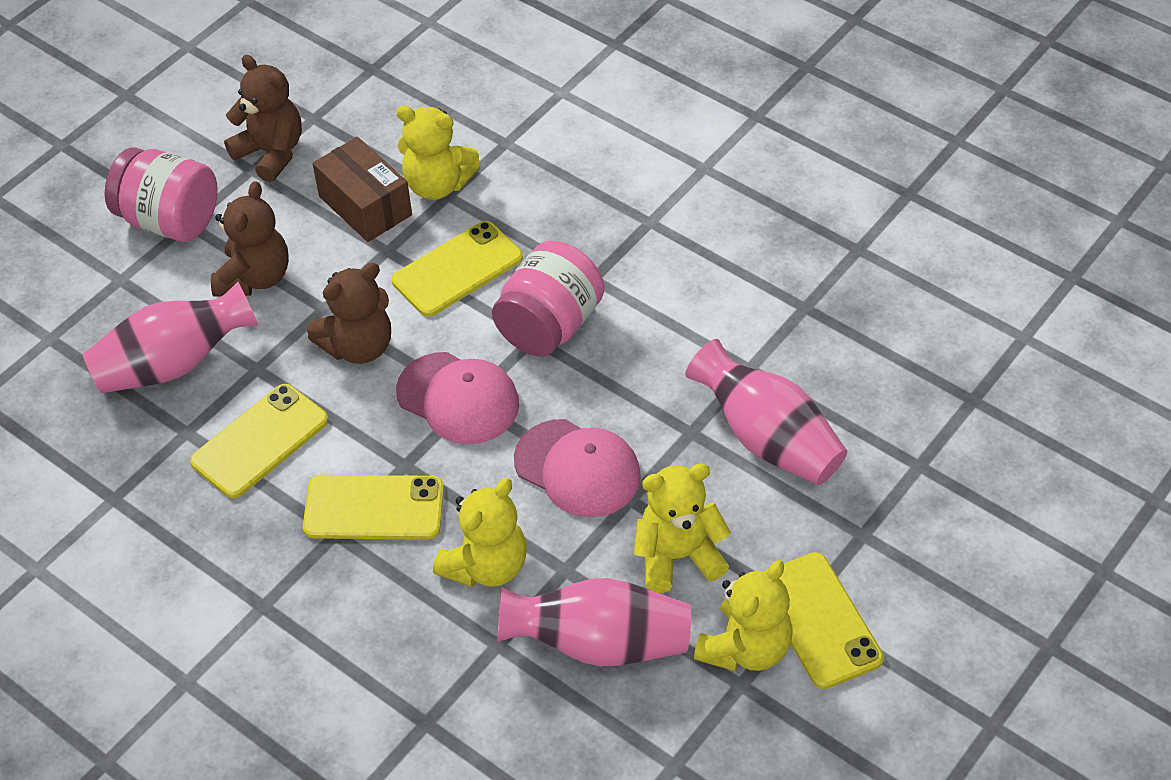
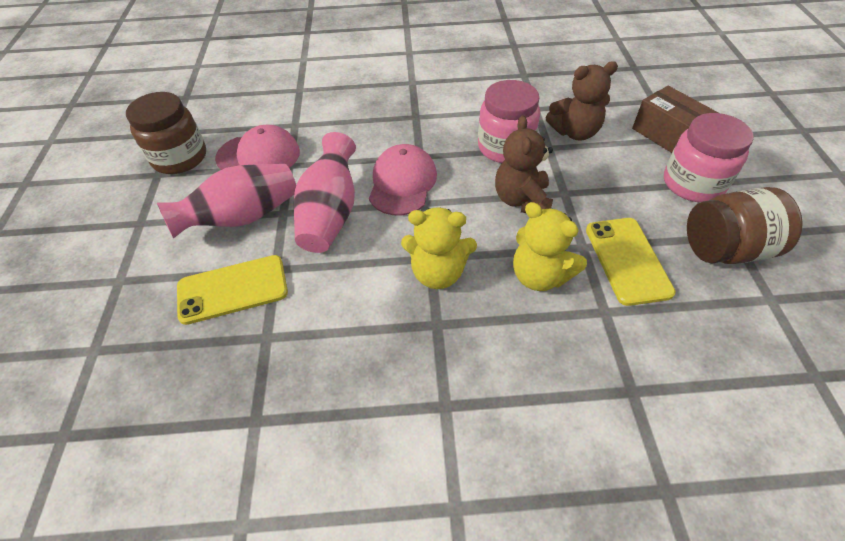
brown jar: 0 -> 2
brown teddy bear: 3 -> 2
pink vase: 3 -> 2
yellow phone: 4 -> 2
yellow teddy bear: 4 -> 2

